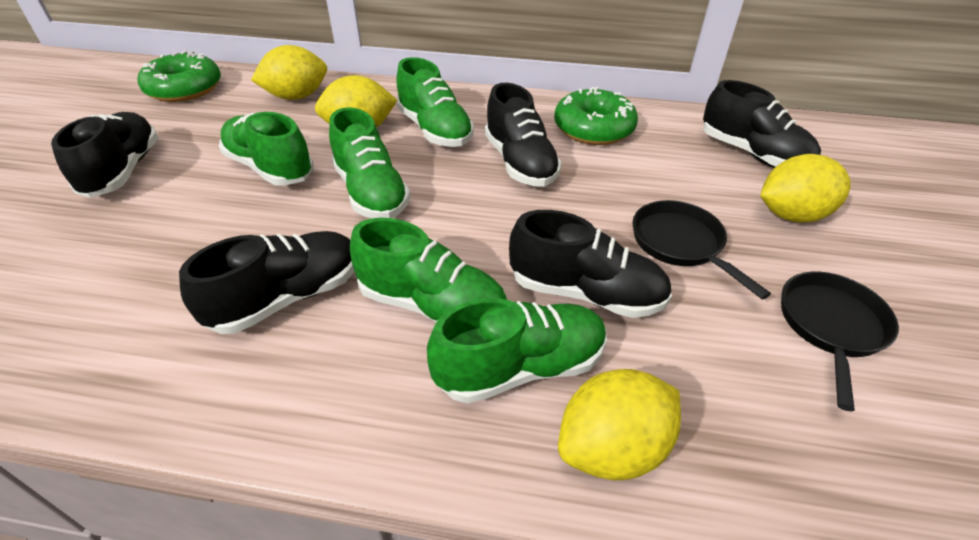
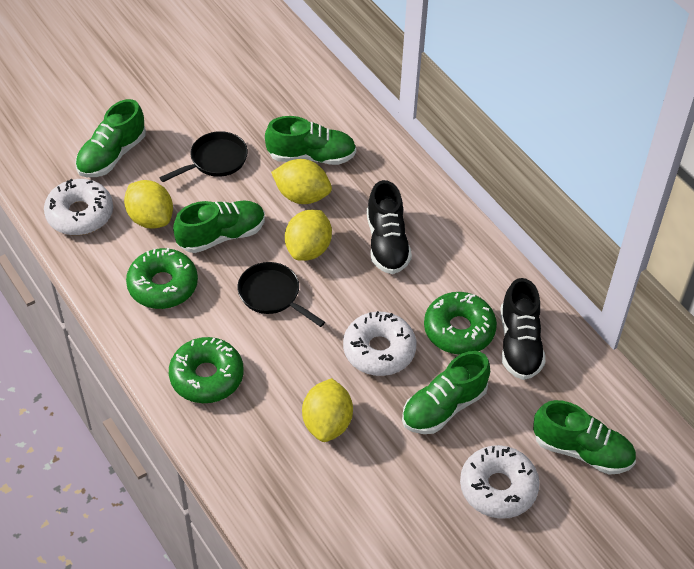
black shoe: 5 -> 2
green donut: 2 -> 3
white donut: 0 -> 3

